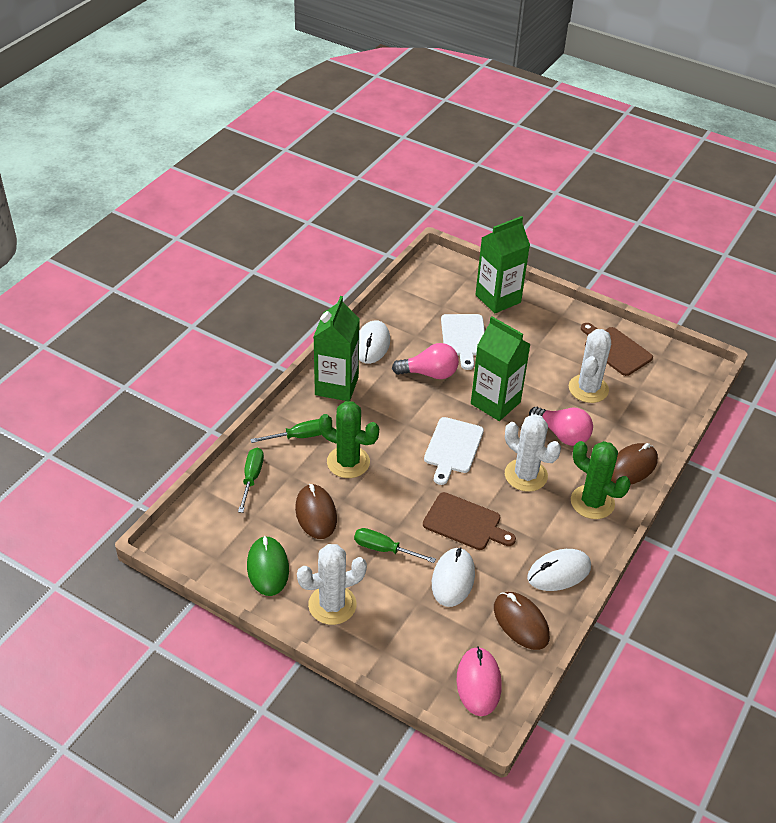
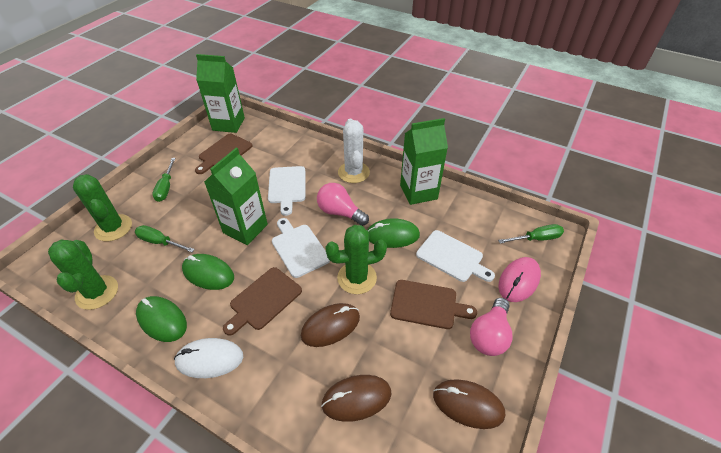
brown cutting board: 2 -> 3
green cactus: 2 -> 3
green mouse: 1 -> 3
white cactus: 3 -> 1
white cutting board: 2 -> 3
white mouse: 3 -> 1

